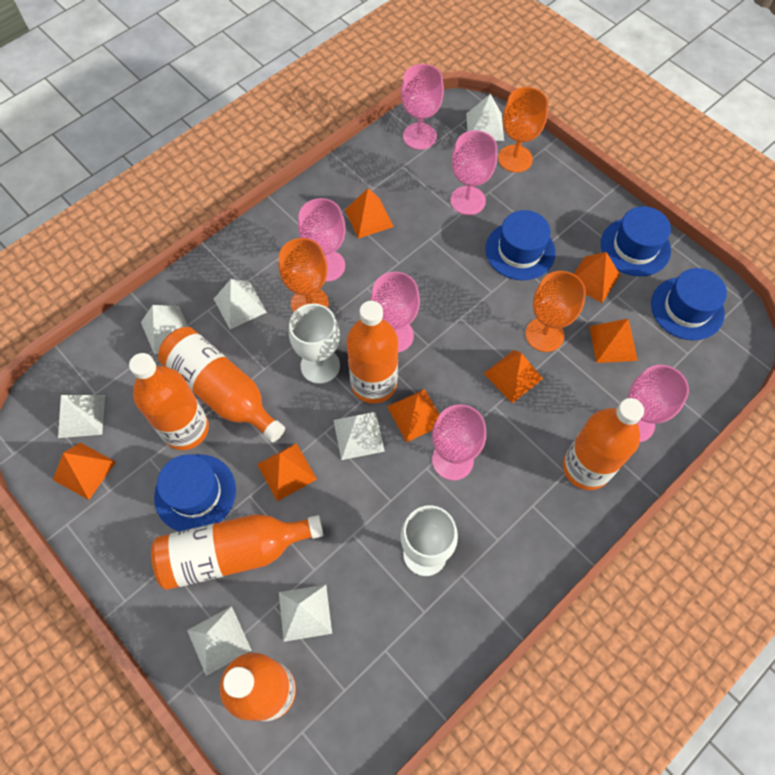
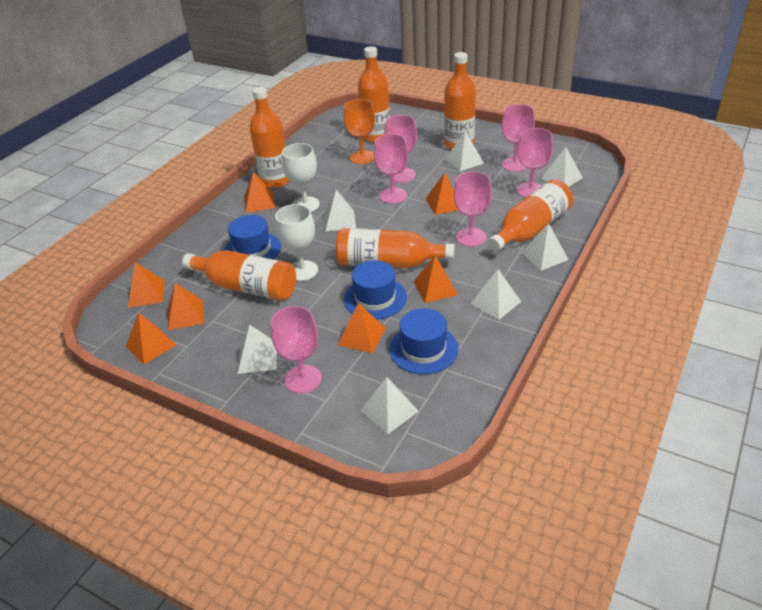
blue hat: 4 -> 3
orange goblet: 3 -> 1

